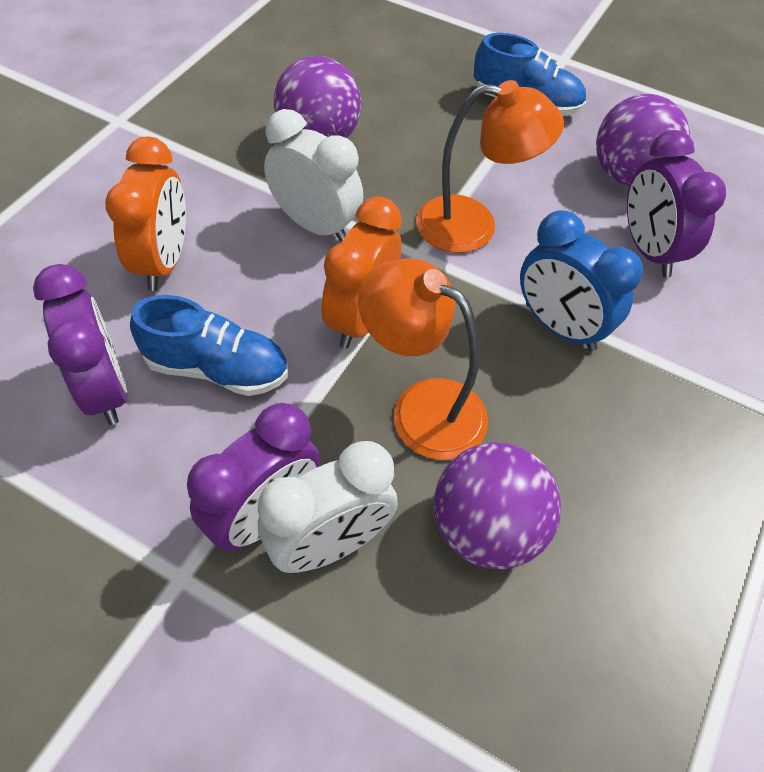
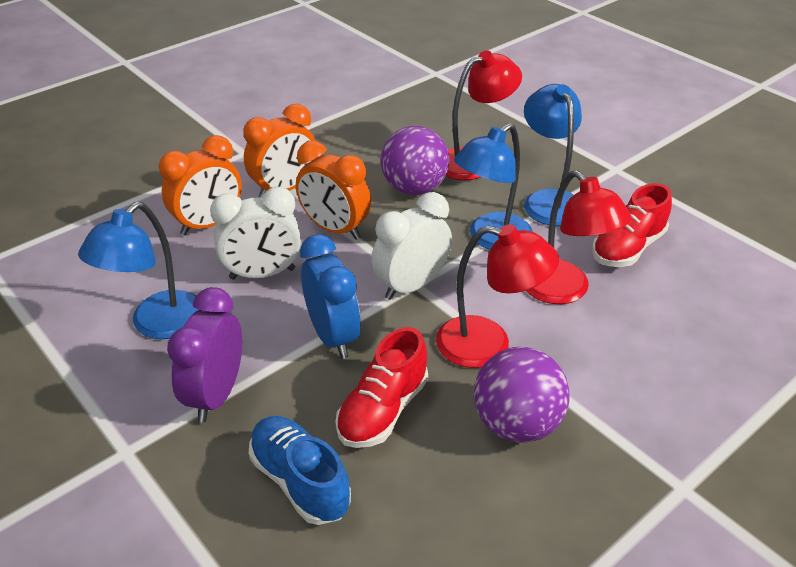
blue lamp: 0 -> 3
blue shoe: 2 -> 1
orange clock: 2 -> 3
orange lamp: 2 -> 0
purple ball: 3 -> 2
purple clock: 3 -> 1
red lamp: 0 -> 3
red shoe: 0 -> 2

